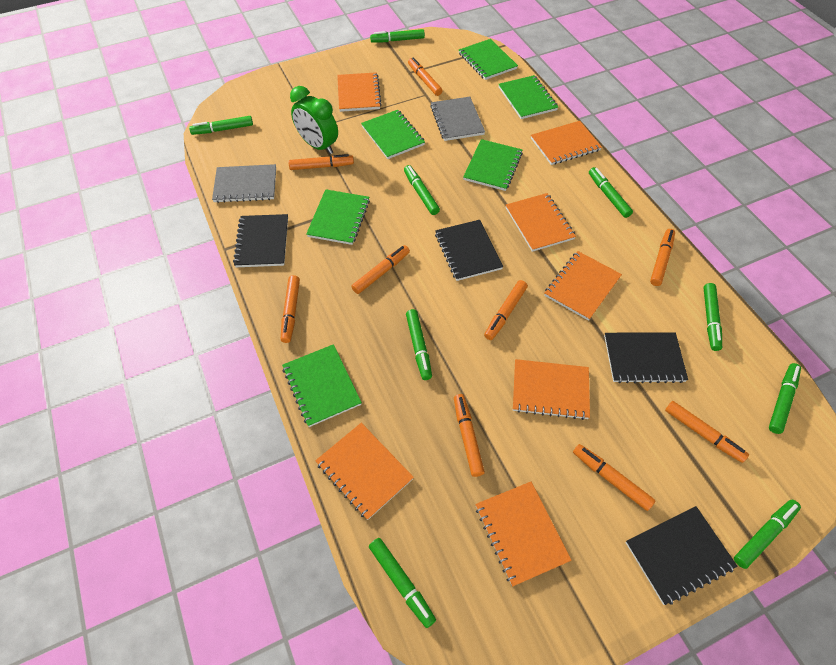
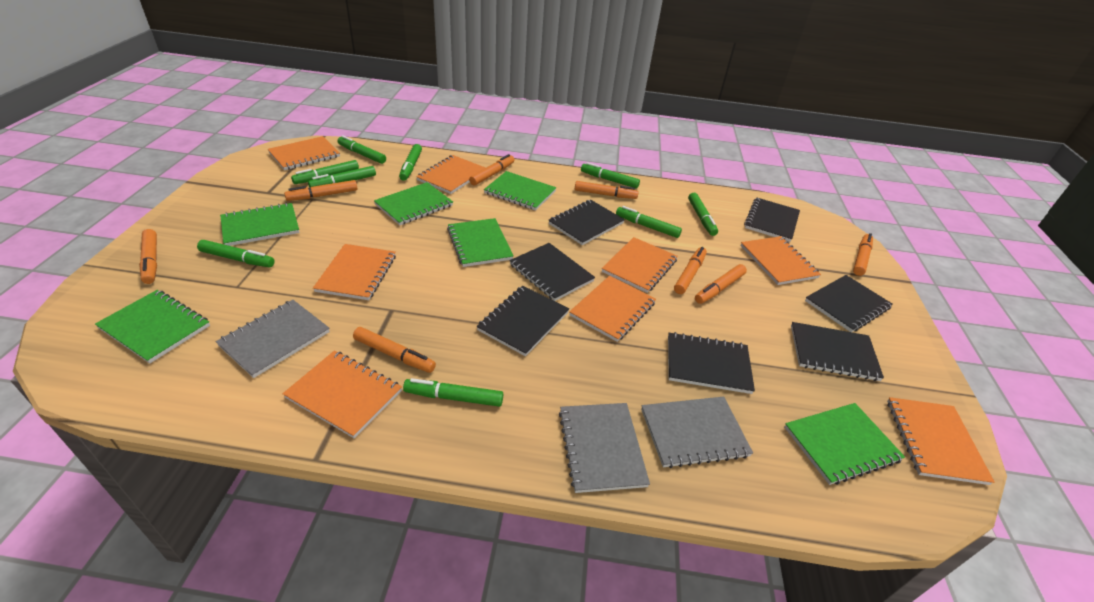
black notebook: 4 -> 7
green clock: 1 -> 0
grey notebook: 2 -> 3
orange marker: 9 -> 8
orange notebook: 7 -> 8

